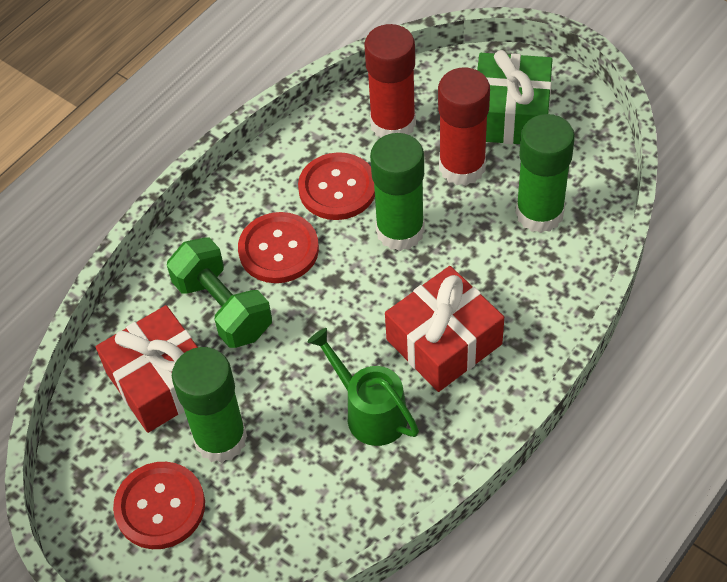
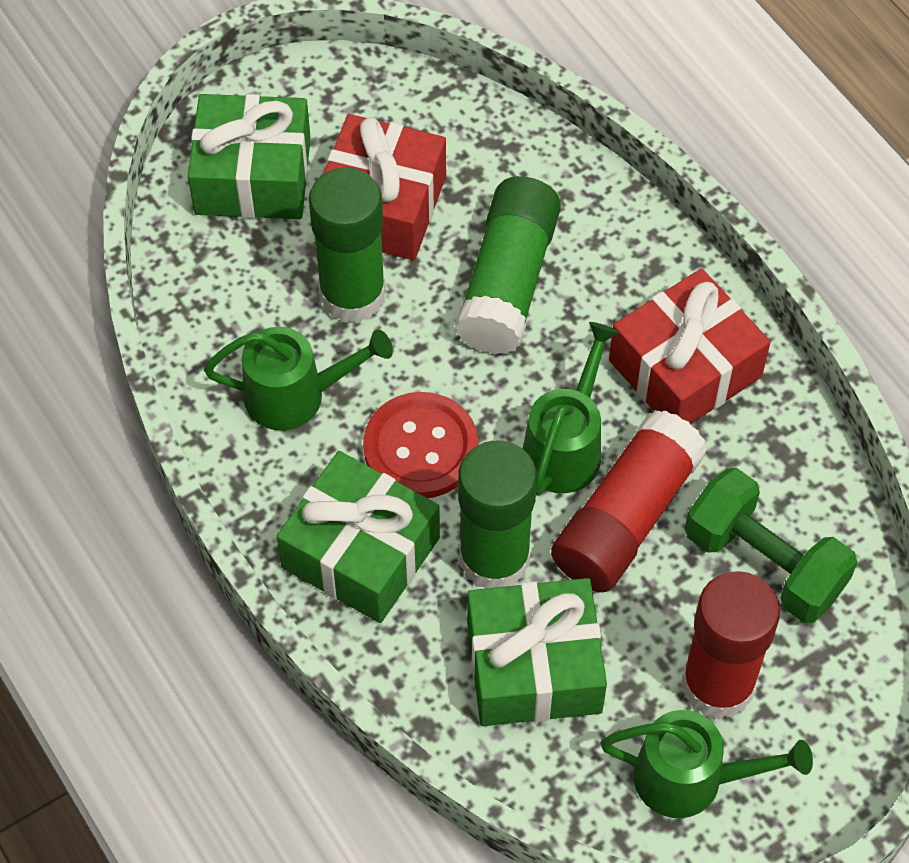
green gift: 1 -> 3
green watering can: 1 -> 3
red button: 3 -> 1

